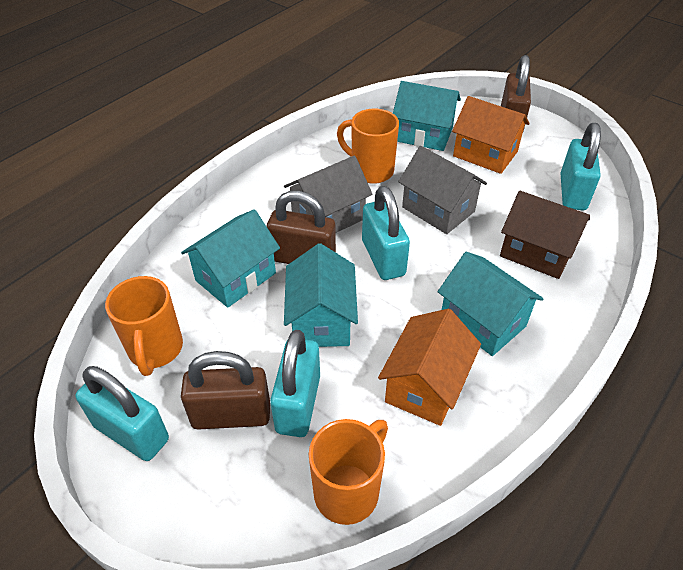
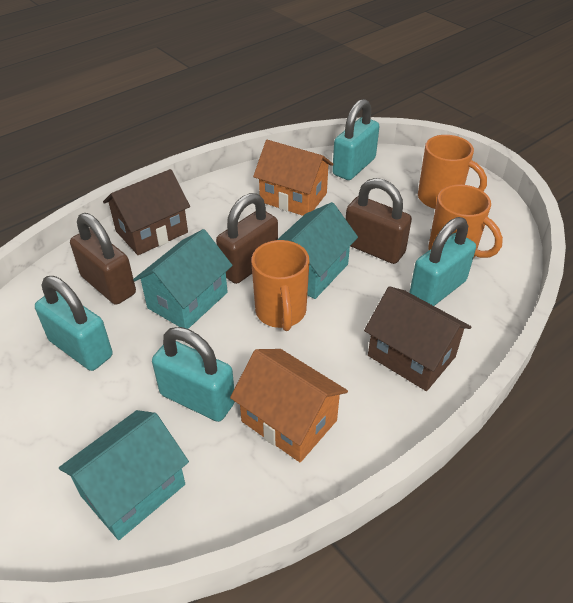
brown house: 1 -> 2
grey house: 2 -> 0
turquoise house: 4 -> 3

